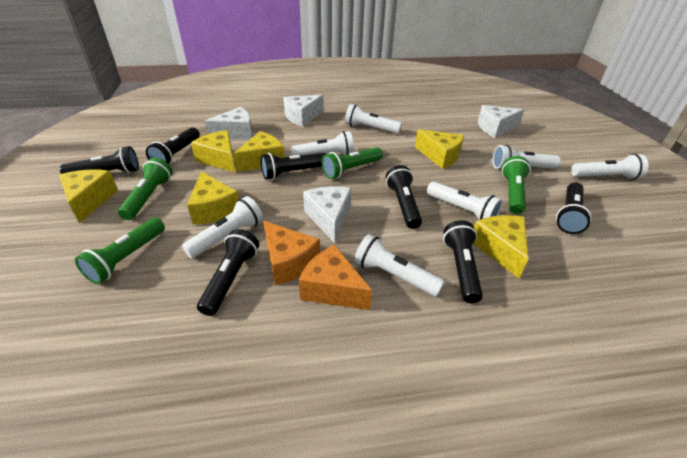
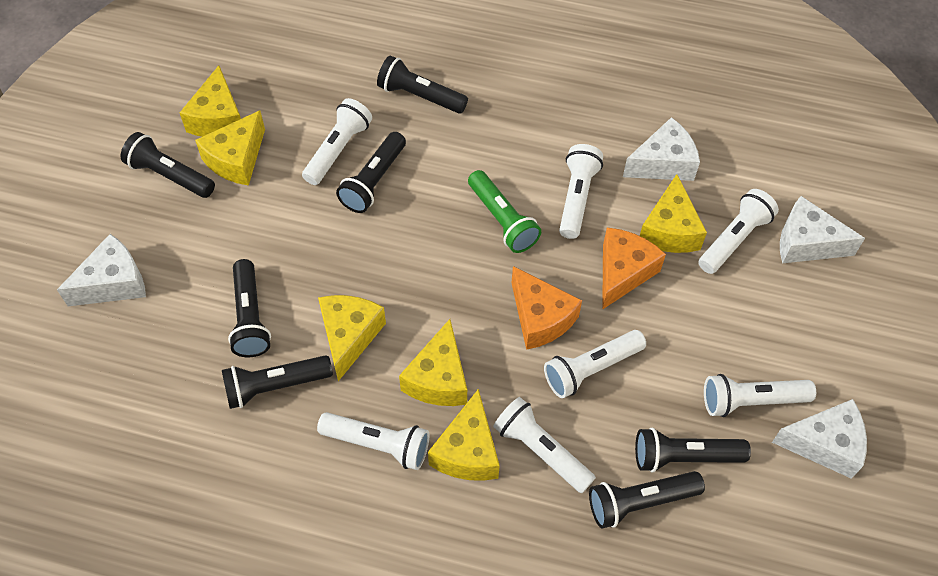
green flashlight: 4 -> 1

